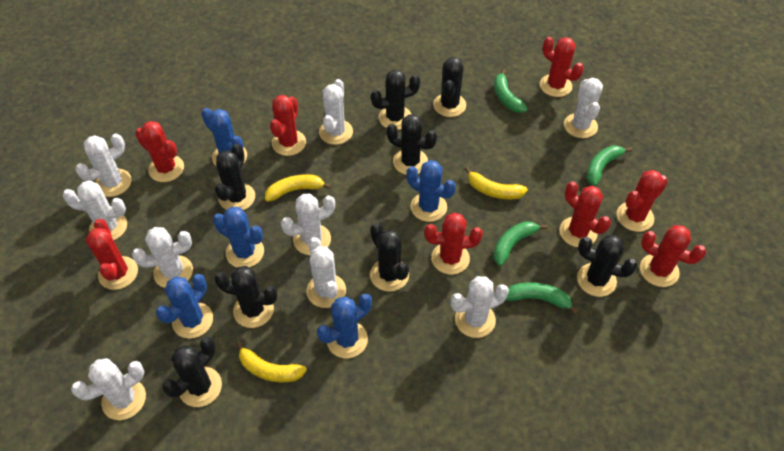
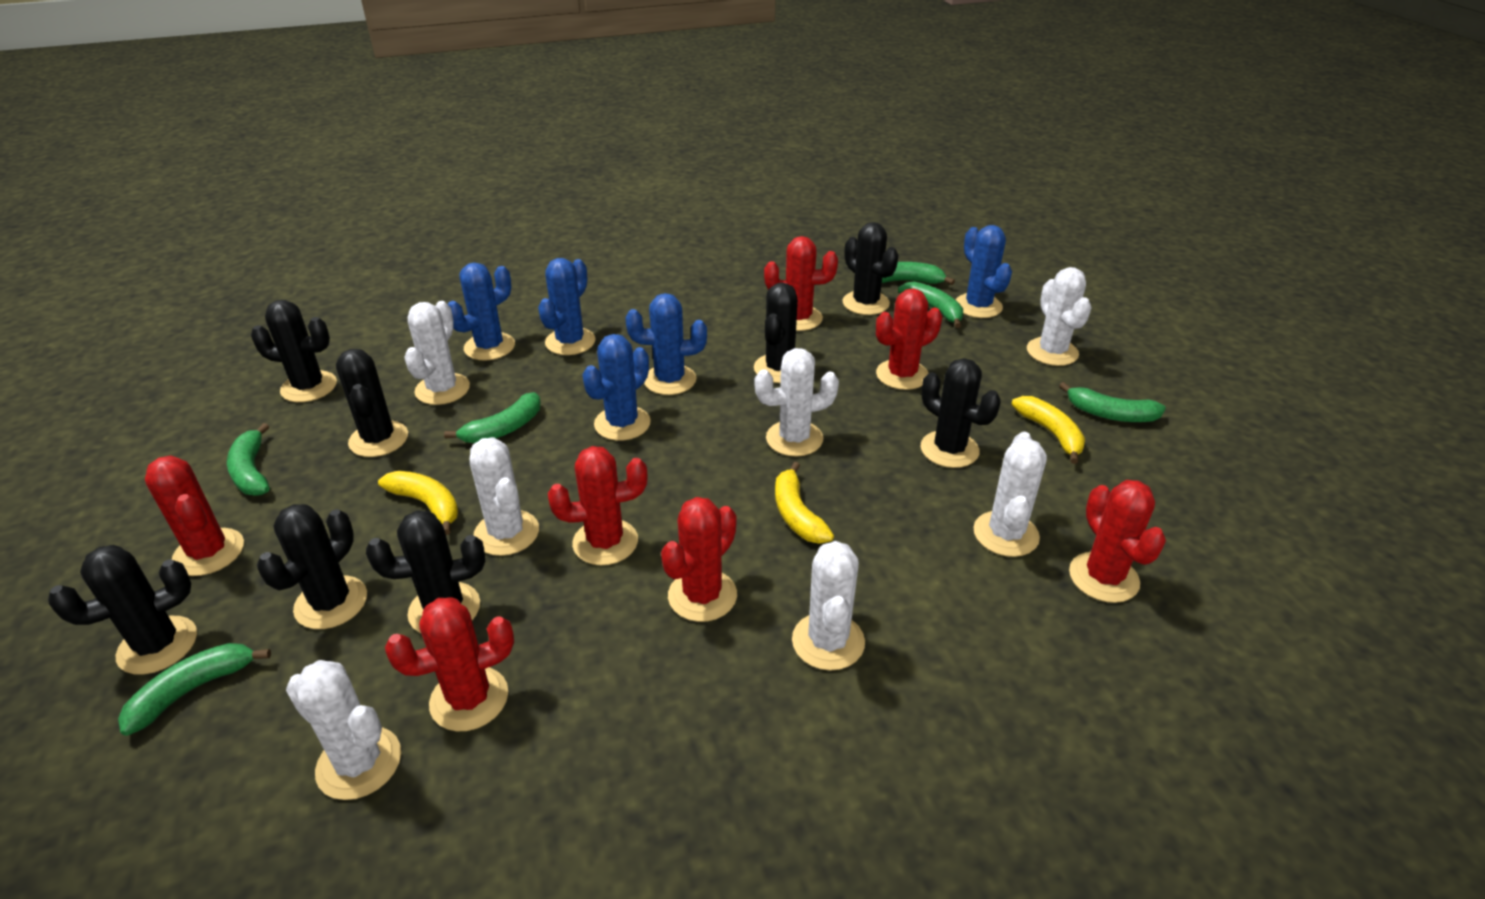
green banana: 4 -> 6
red cactus: 8 -> 7
white cactus: 9 -> 7

